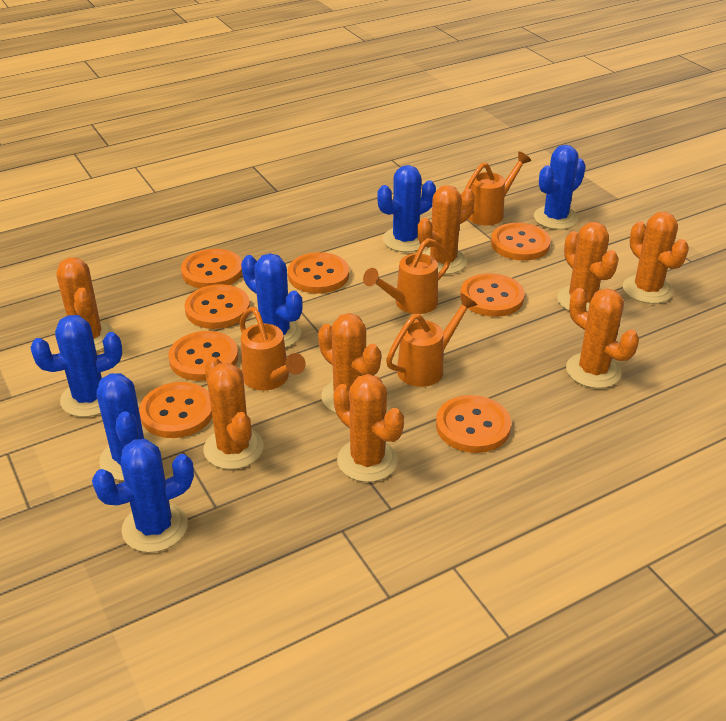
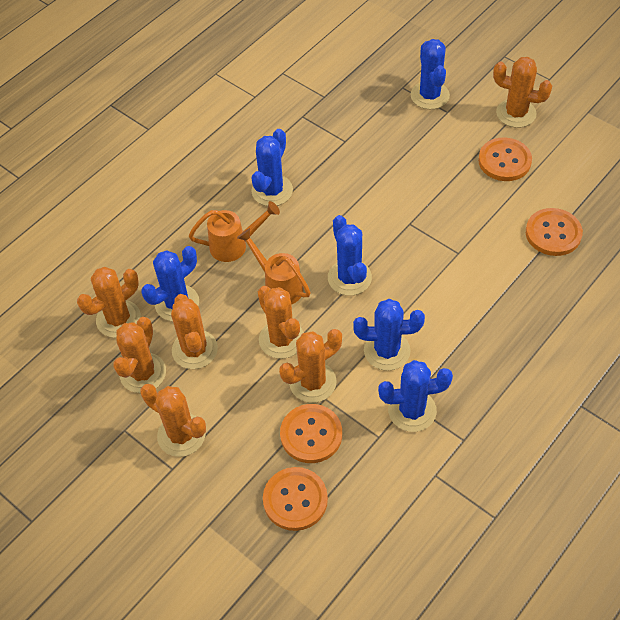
orange button: 8 -> 4
orange cactus: 8 -> 7
orange watering can: 4 -> 2

